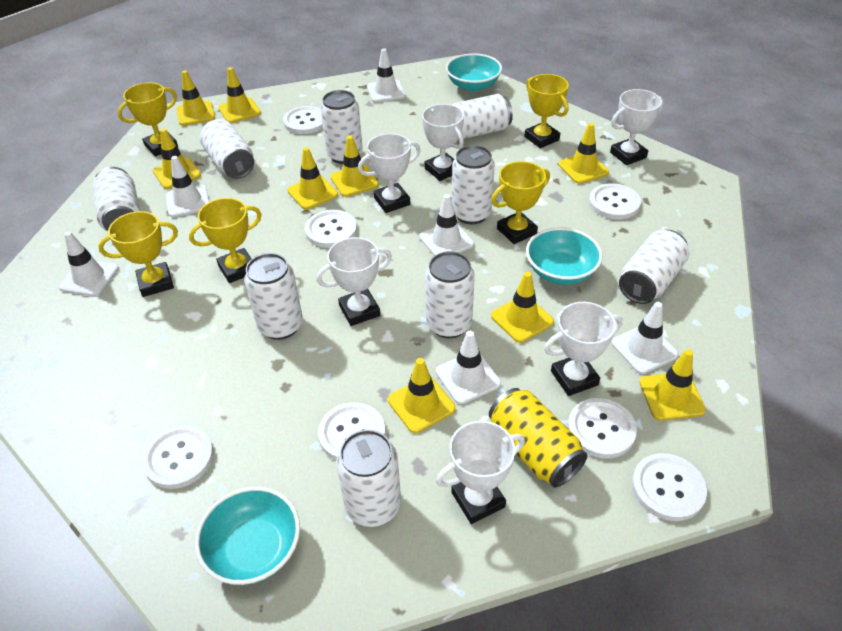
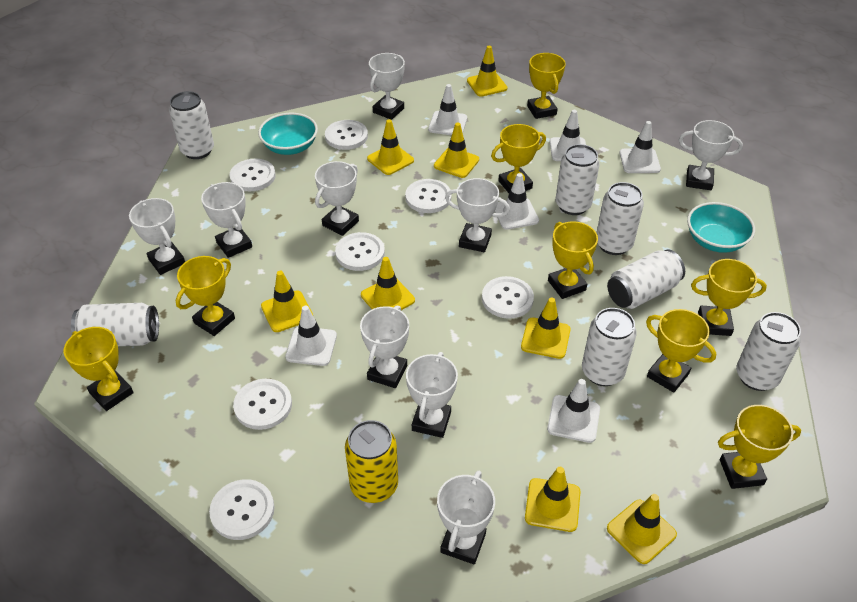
turquoise bowl: 3 -> 2
white can: 9 -> 7
white trophy: 6 -> 9
yellow traffic cone: 9 -> 8
yellow trophy: 5 -> 8

